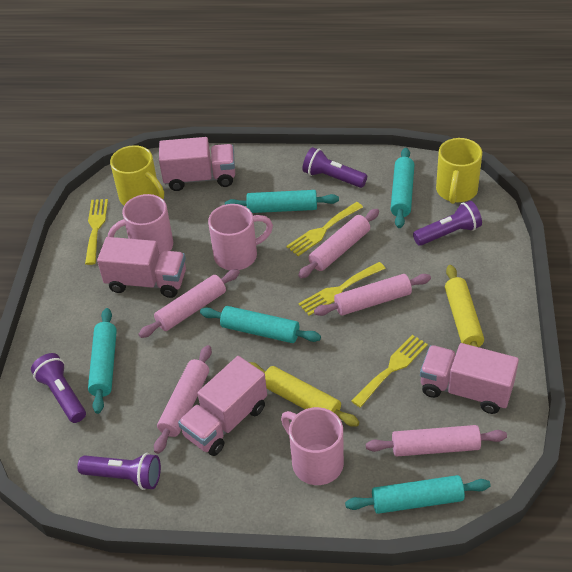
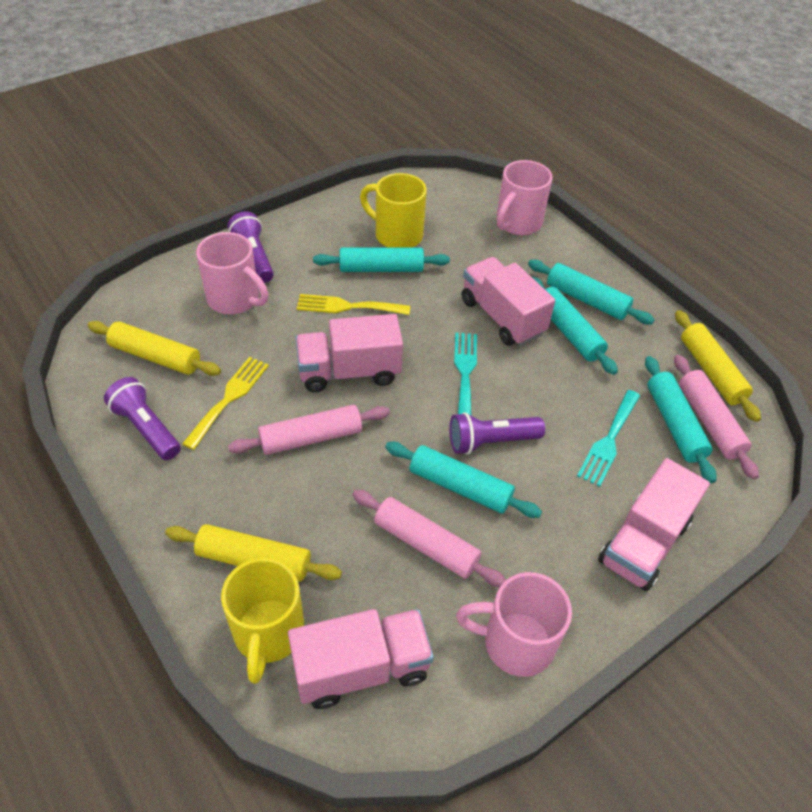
pink rolling pin: 5 -> 3
purple flashlight: 4 -> 3
turquoise fork: 0 -> 2
yellow fork: 4 -> 2
yellow rolling pin: 2 -> 3

